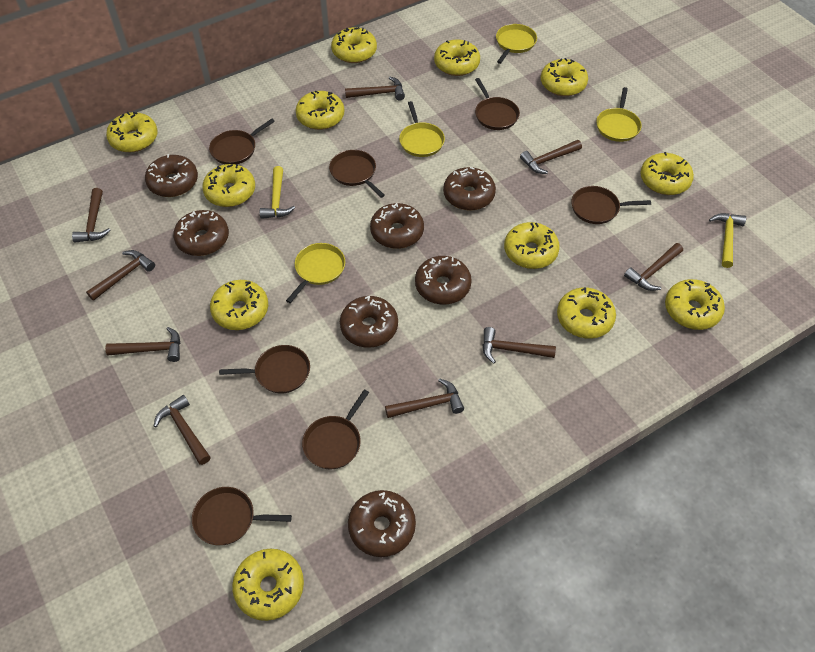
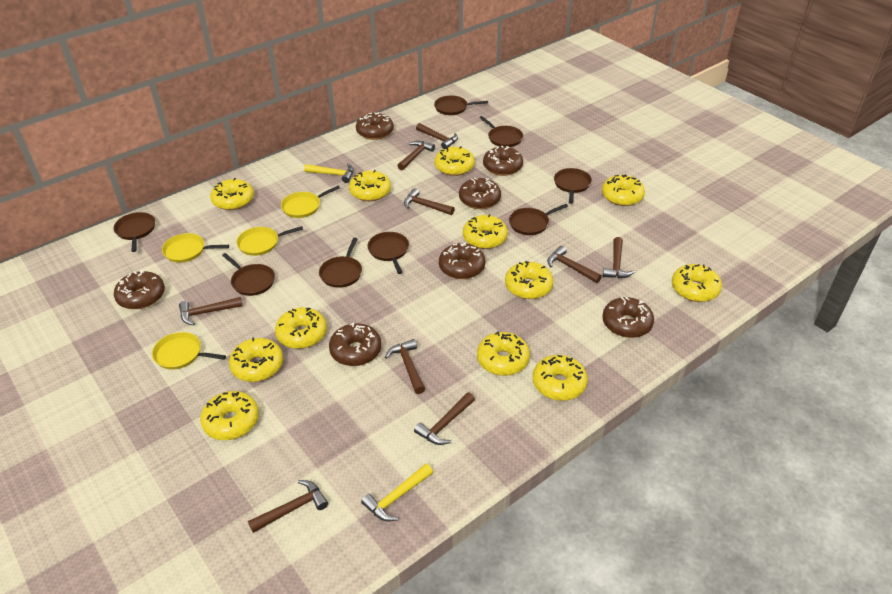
brown pan: 7 -> 8

